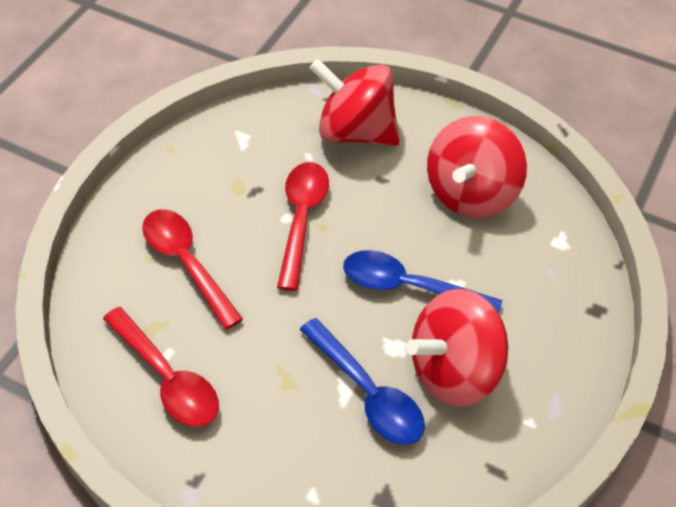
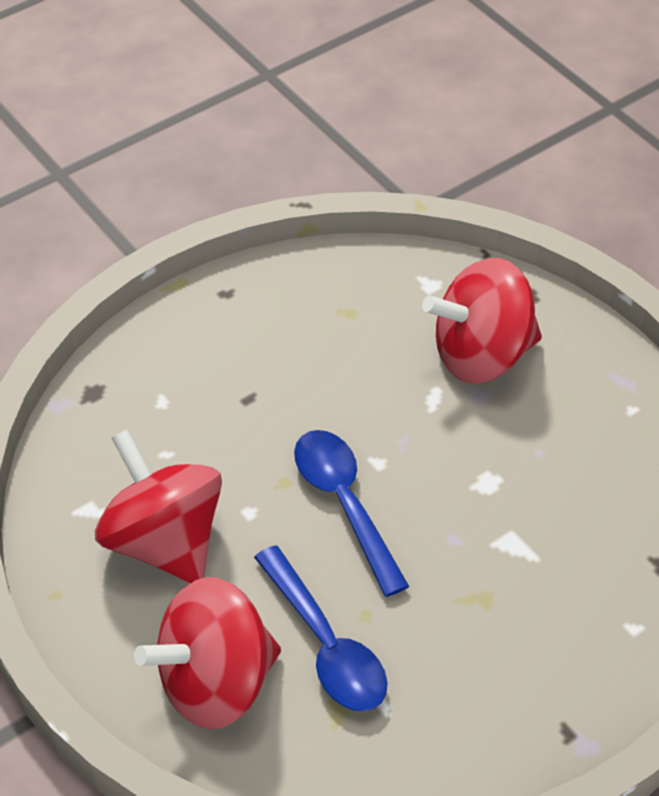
red spoon: 3 -> 0

